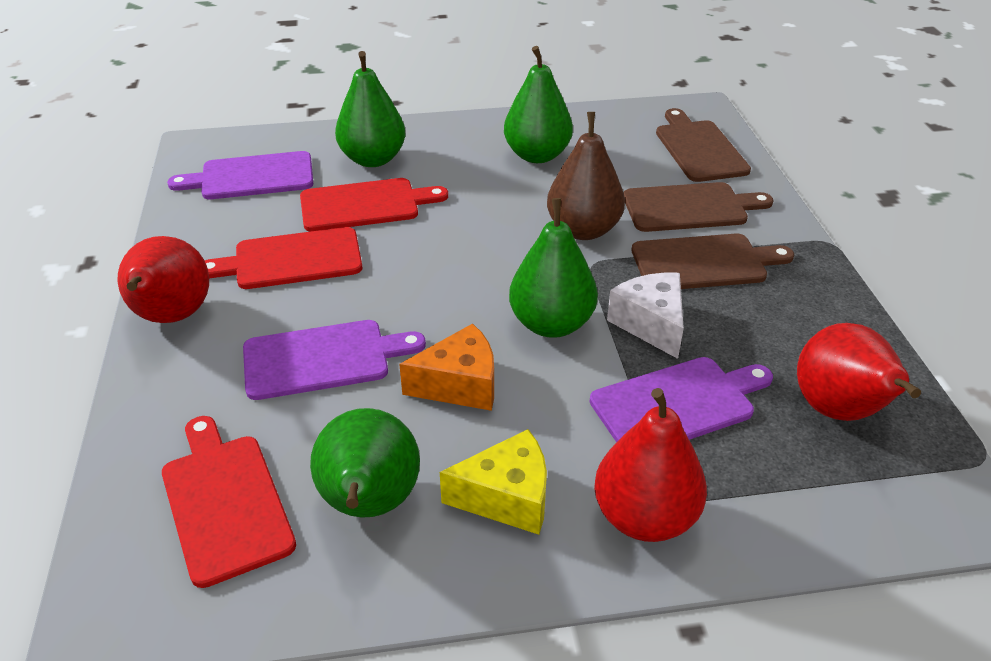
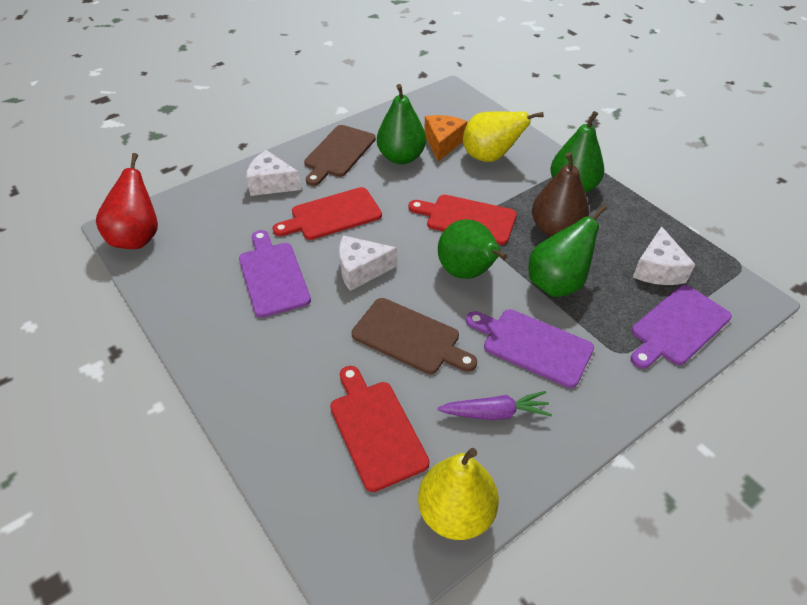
brown cutting board: 3 -> 2
purple carrot: 0 -> 1
red pear: 3 -> 1
white cheese: 1 -> 3
yellow cheese: 1 -> 0
yellow pear: 0 -> 2

